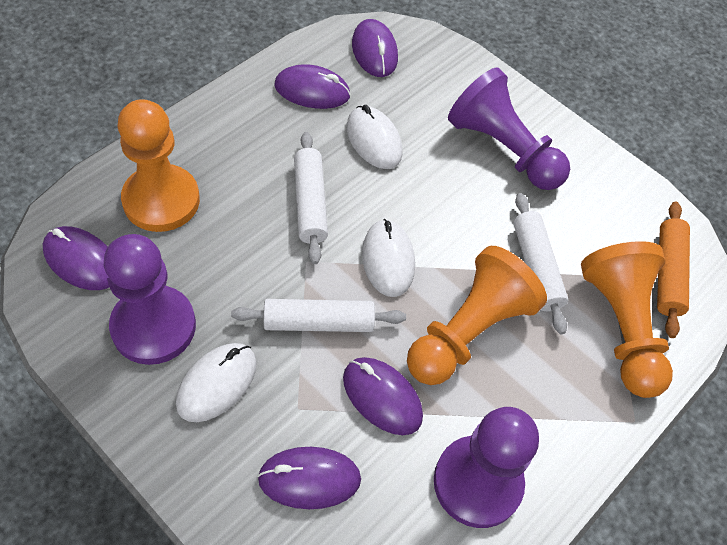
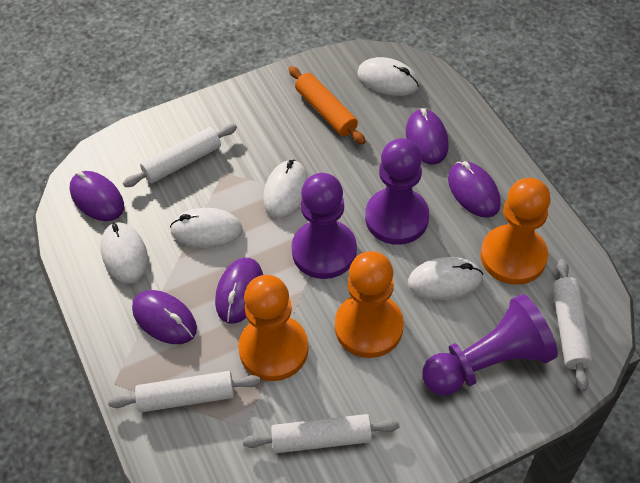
white mouse: 3 -> 5
white rolling pin: 3 -> 4

